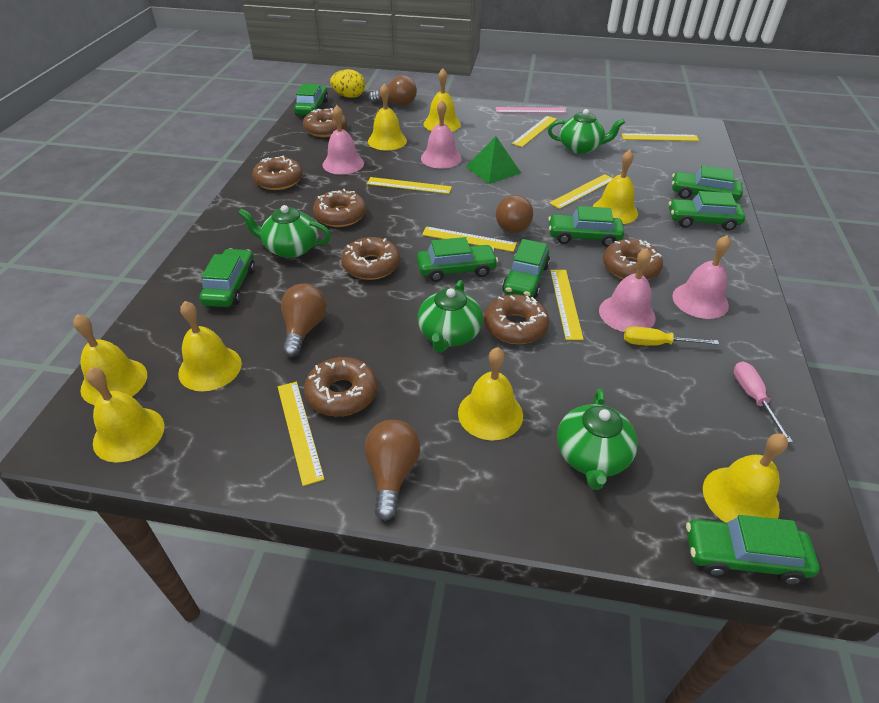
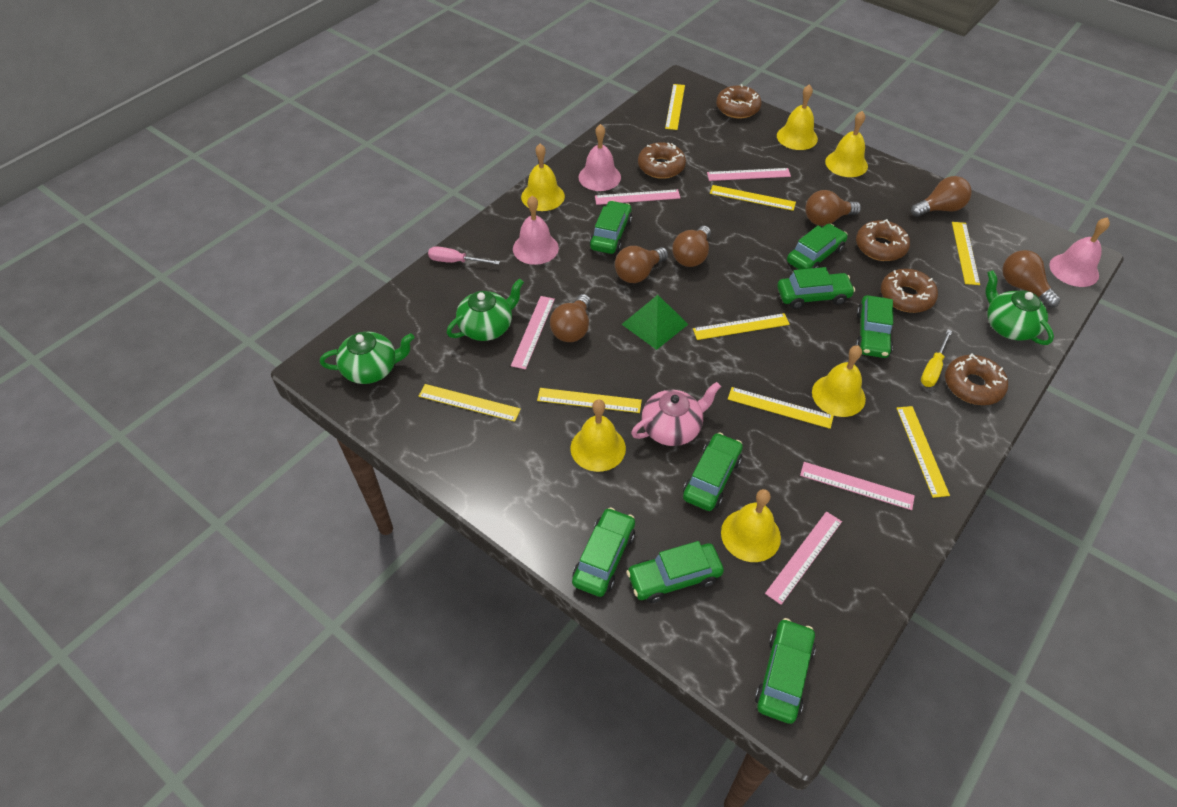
brown donut: 7 -> 5
brown light bulb: 4 -> 6
green teapot: 4 -> 3
pink bell: 4 -> 3
pink ruler: 1 -> 5
pink teapot: 0 -> 1
yellow bell: 8 -> 6
yellow egg: 1 -> 0
yellow ruler: 7 -> 8

